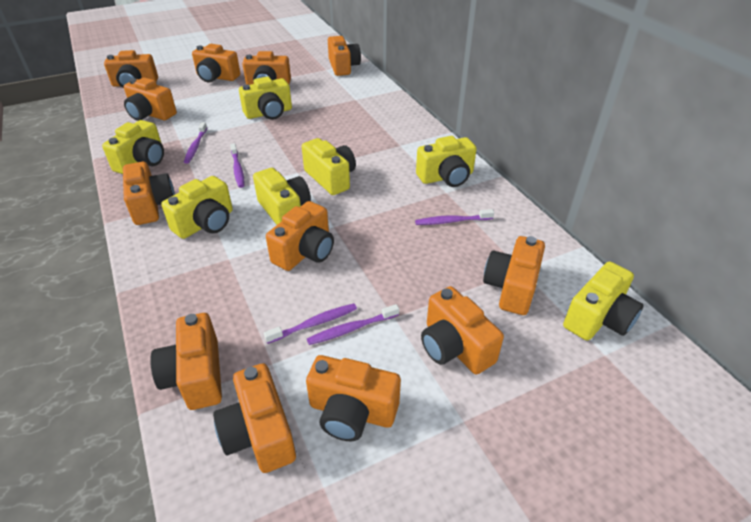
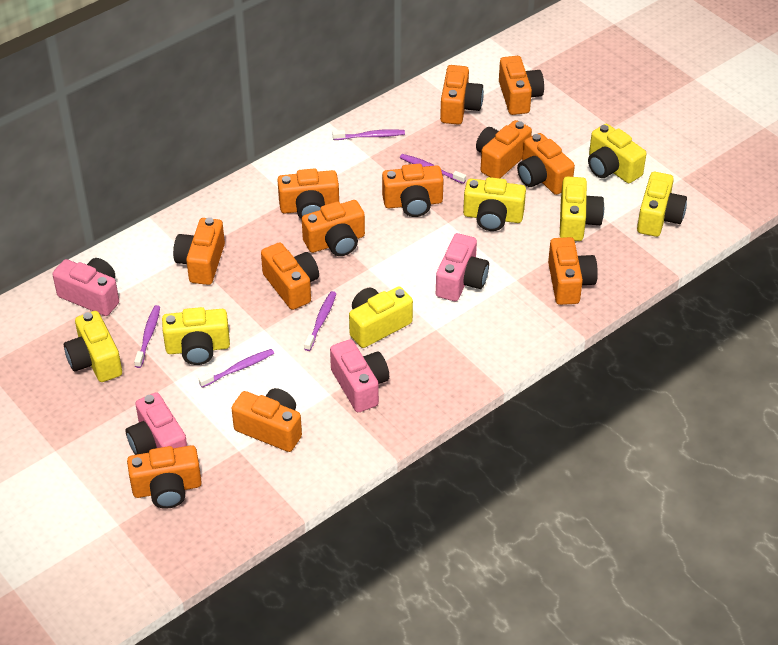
pink camera: 0 -> 4

